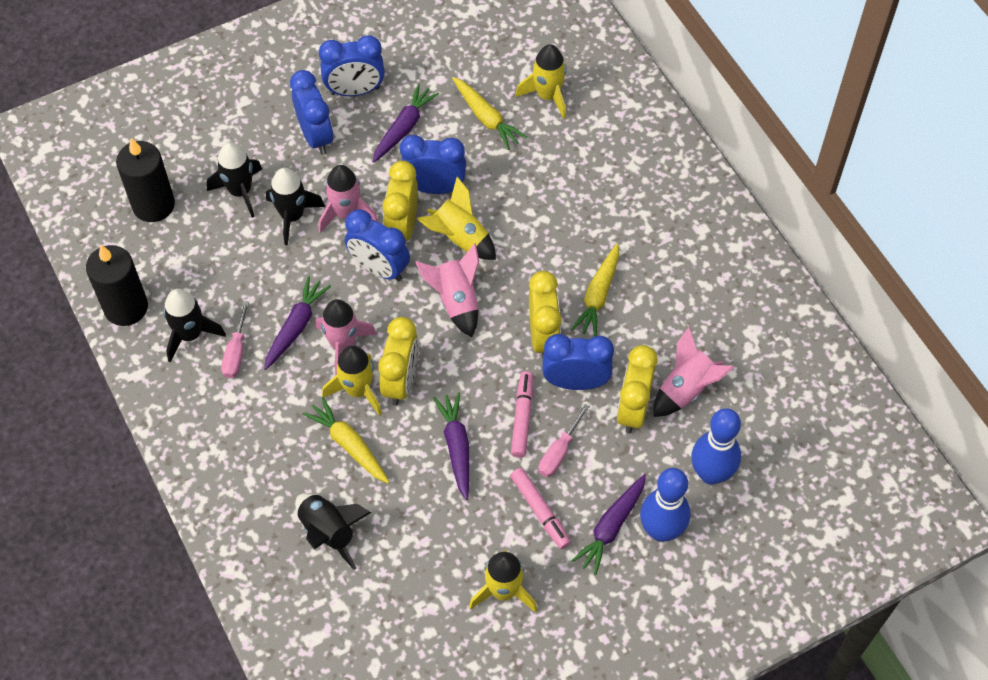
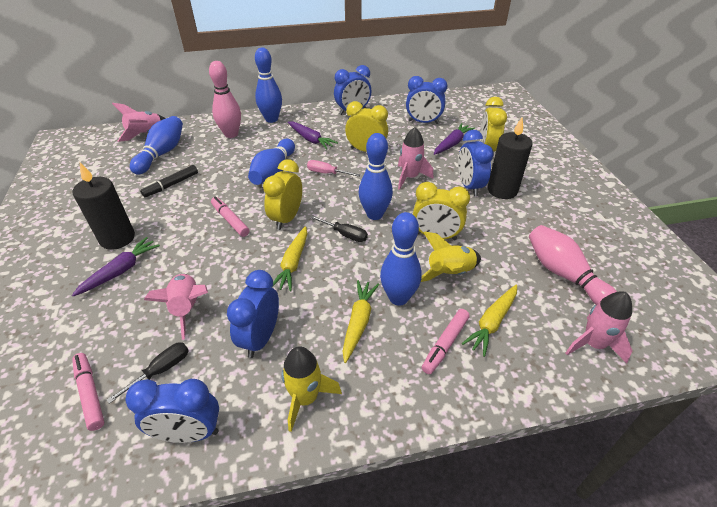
black marker: 0 -> 1
black rocket: 4 -> 0
black screwdriver: 0 -> 2
blue bowling pin: 2 -> 5
pink bowling pin: 0 -> 2
pink marker: 2 -> 3
pink screwdriver: 2 -> 1
purple carrot: 4 -> 3
yellow rocket: 4 -> 2

